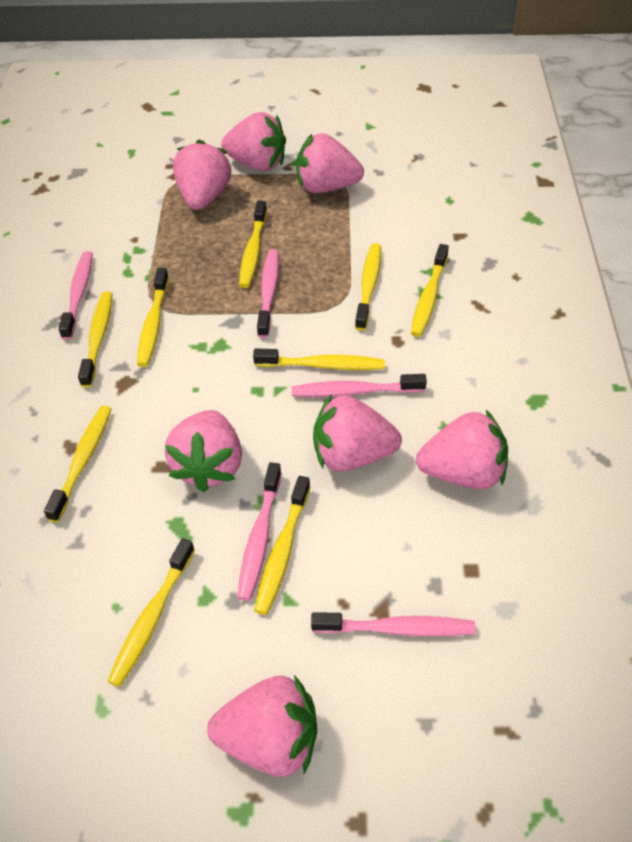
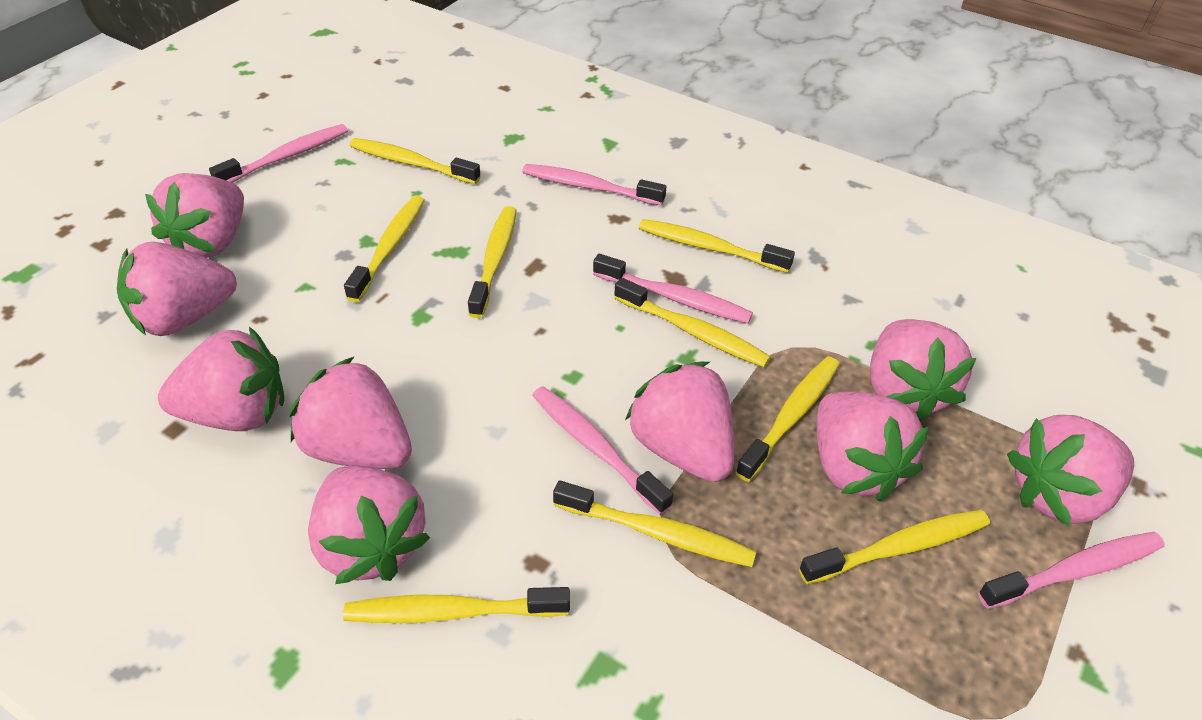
pink strawberry: 7 -> 9

